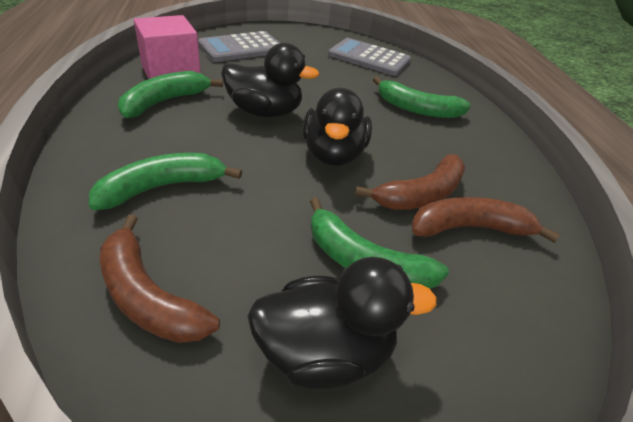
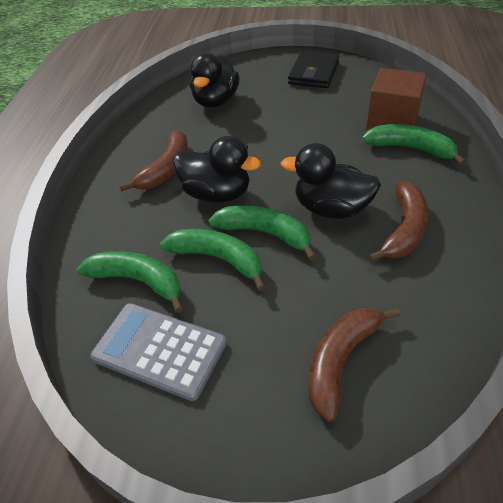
black wallet: 0 -> 1
brown cube: 0 -> 1
grey calculator: 2 -> 1
pink cube: 1 -> 0

